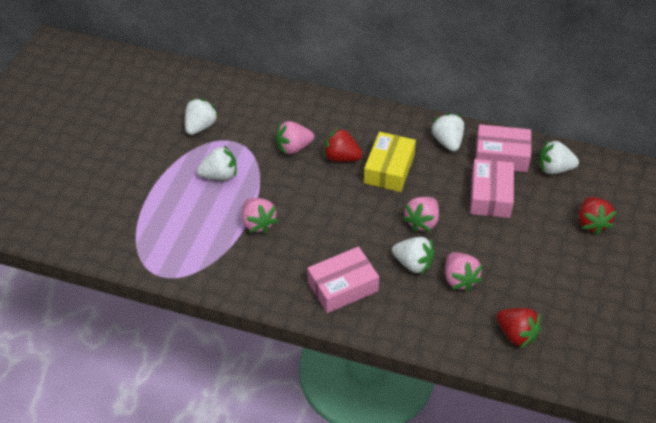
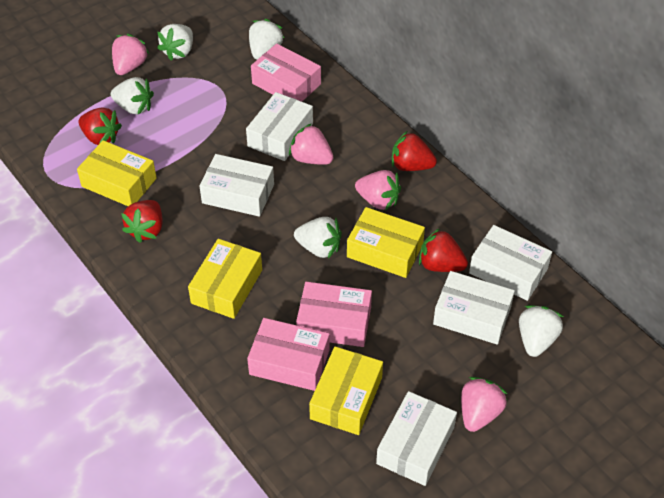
red strawberry: 3 -> 4
white box: 0 -> 5
yellow box: 1 -> 4

